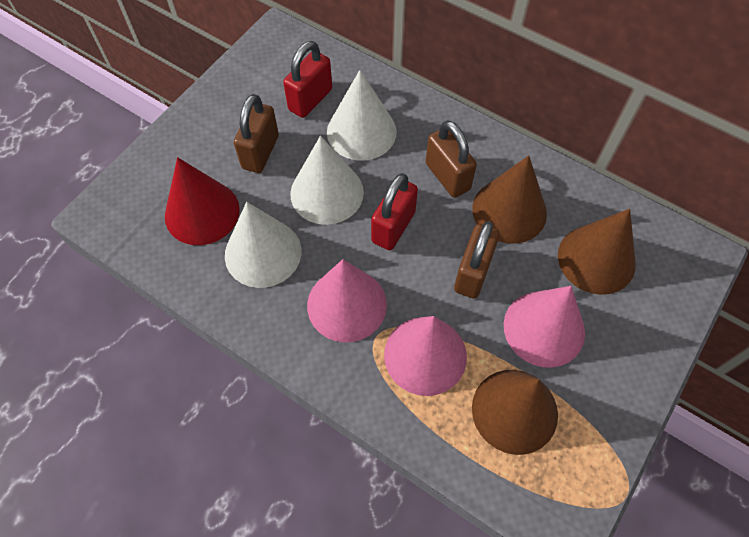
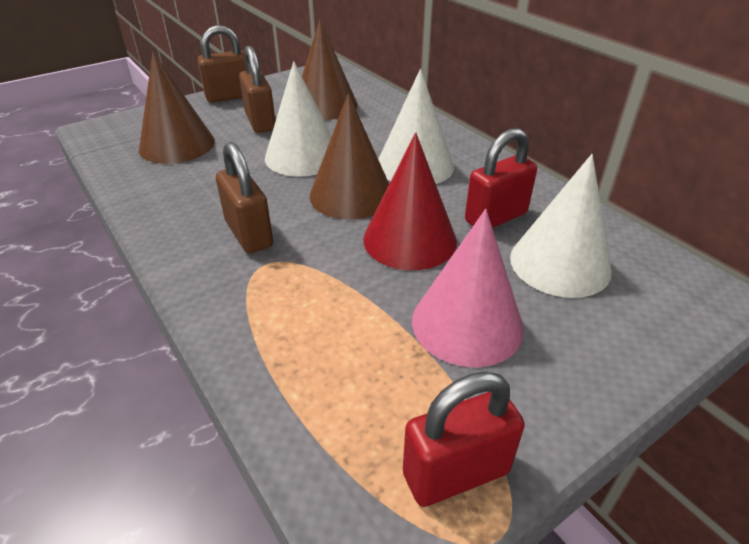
pink cone: 3 -> 1

